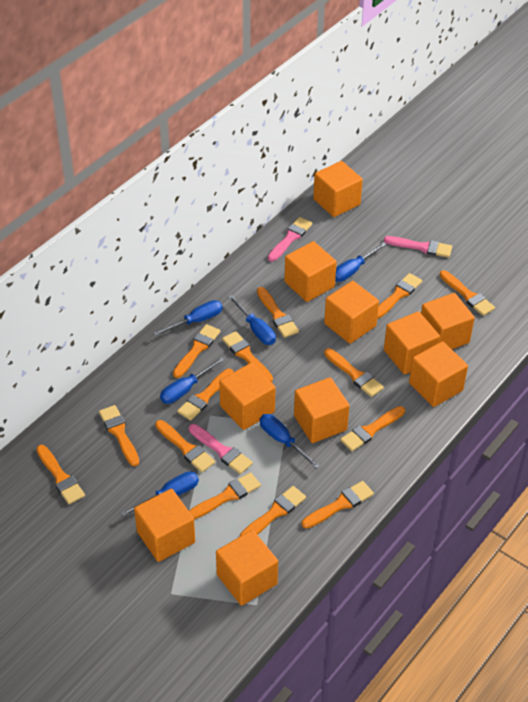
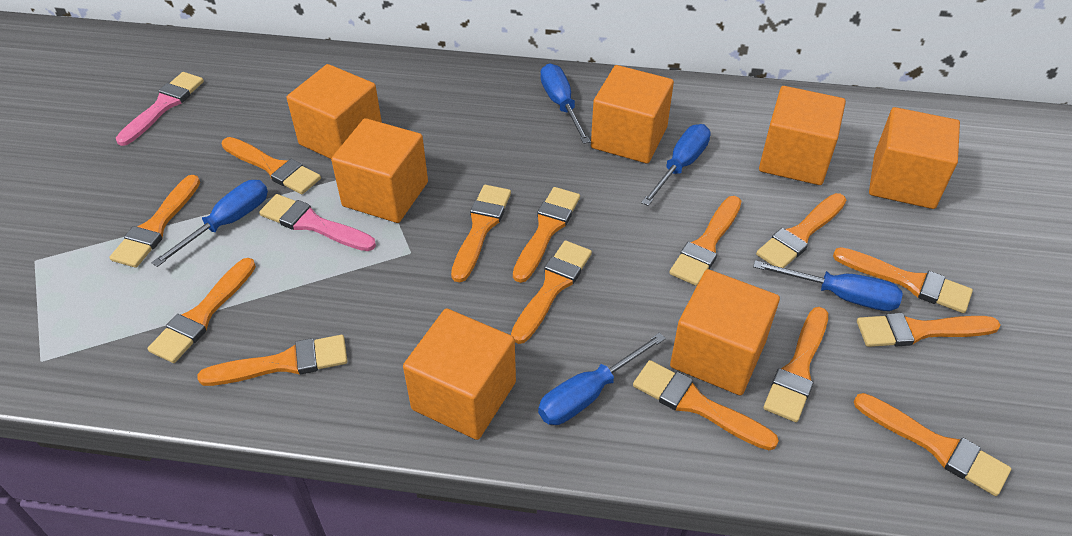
blue screwdriver: 6 -> 5
orange cube: 10 -> 7
pink brush: 3 -> 2

